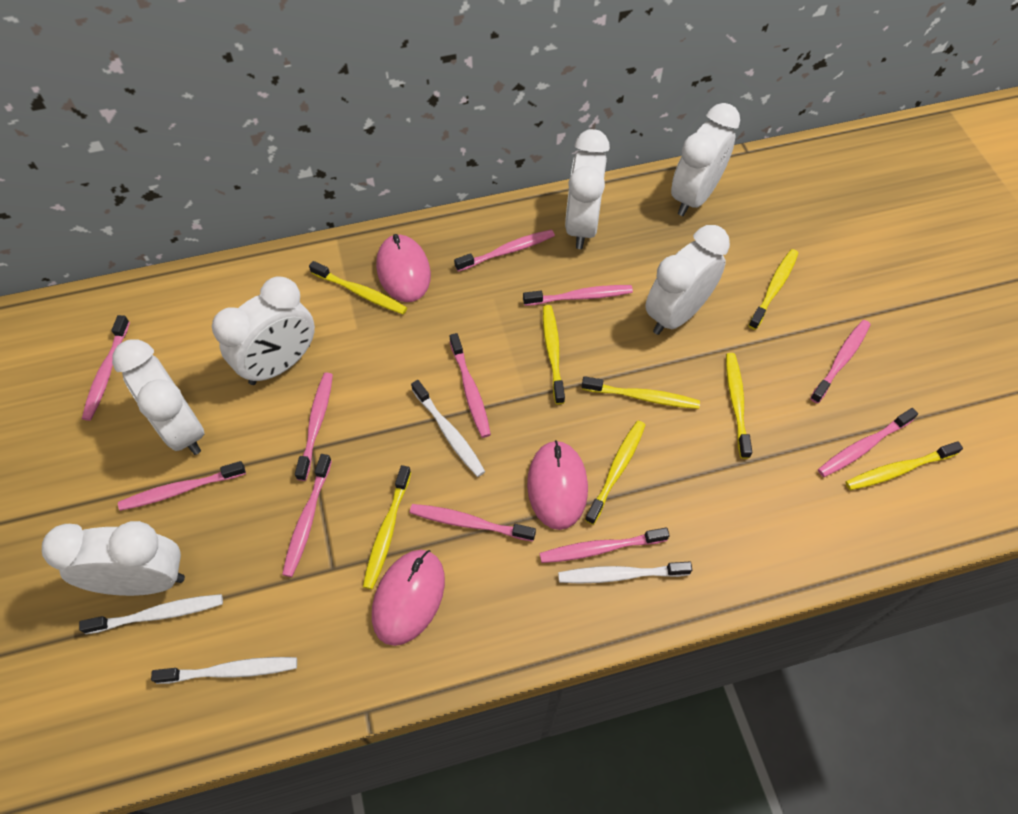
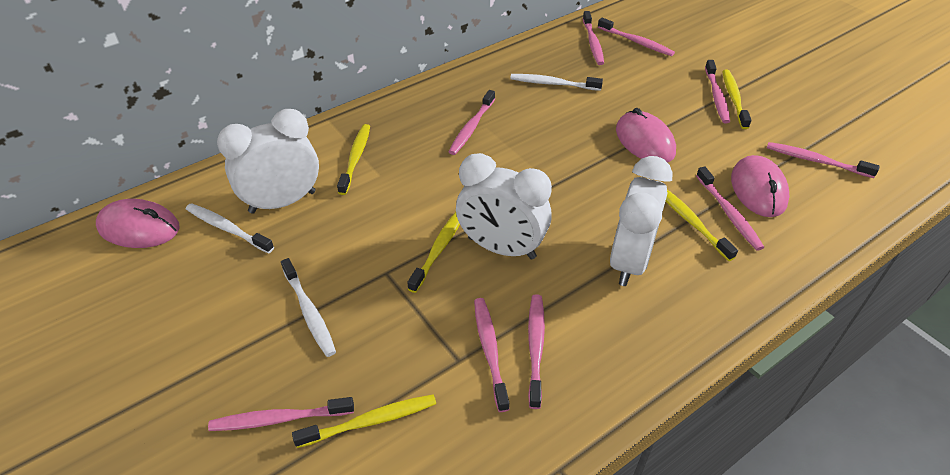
pink toothbrush: 11 -> 9
white clock: 6 -> 3
white toothbrush: 4 -> 3
yellow toothbrush: 8 -> 5

